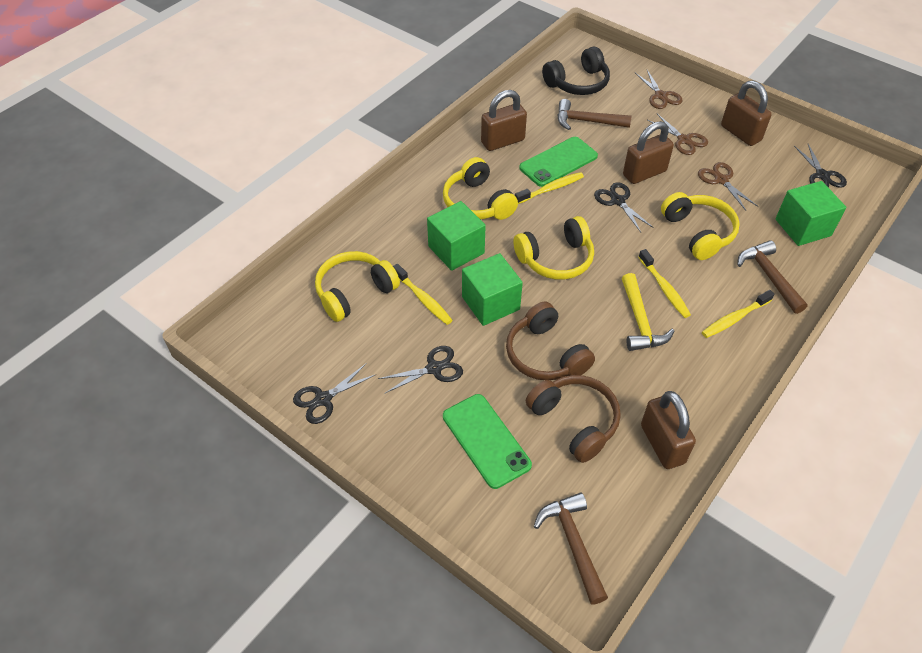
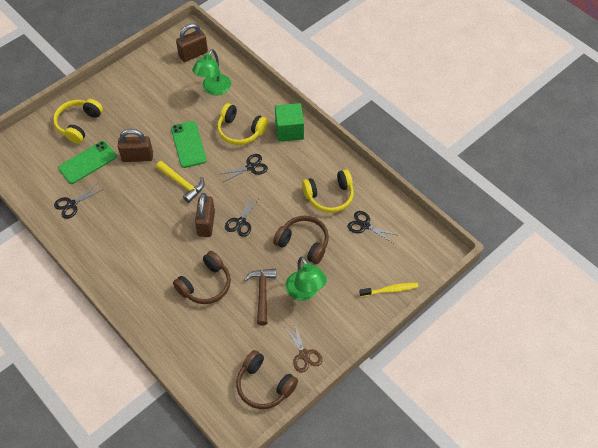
black headphones: 1 -> 0
brown hammer: 3 -> 1
brown headphones: 2 -> 3
brown padlock: 4 -> 3
brown scissors: 3 -> 1
green cube: 3 -> 1
green lamp: 0 -> 2
yellow headphones: 4 -> 3
yellow toothbrush: 4 -> 1

